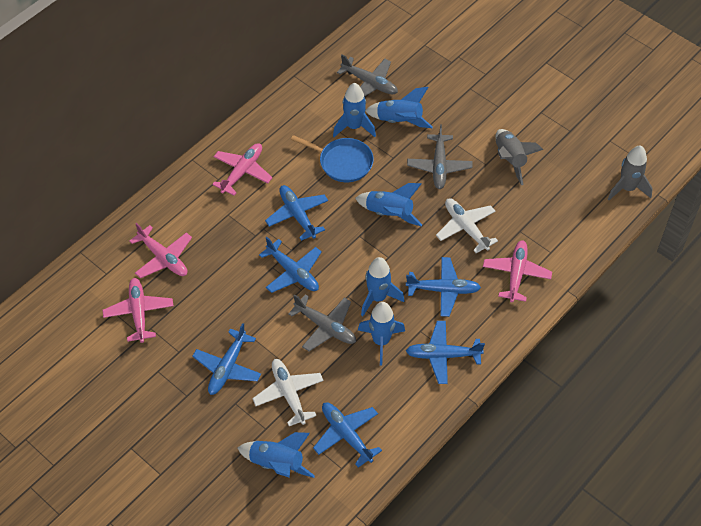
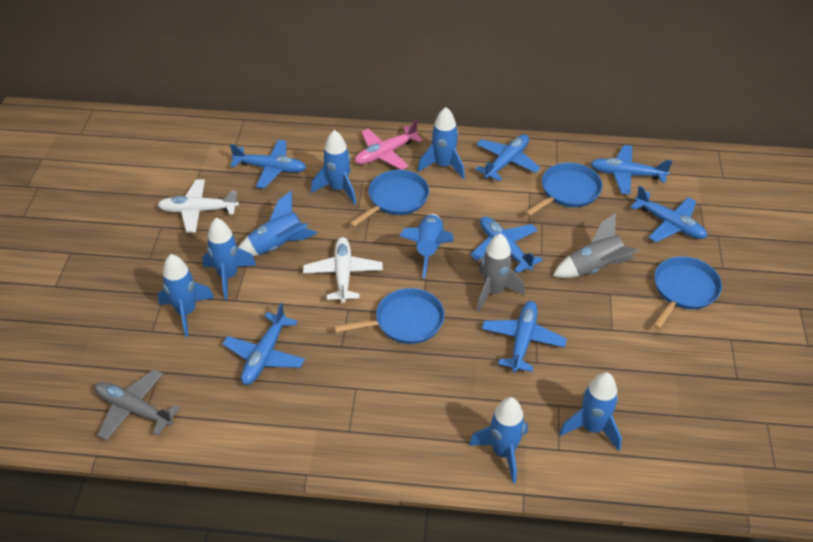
blue pan: 1 -> 4
blue plane: 6 -> 7
blue rocket: 6 -> 8
grey plane: 3 -> 1
pink plane: 4 -> 1

